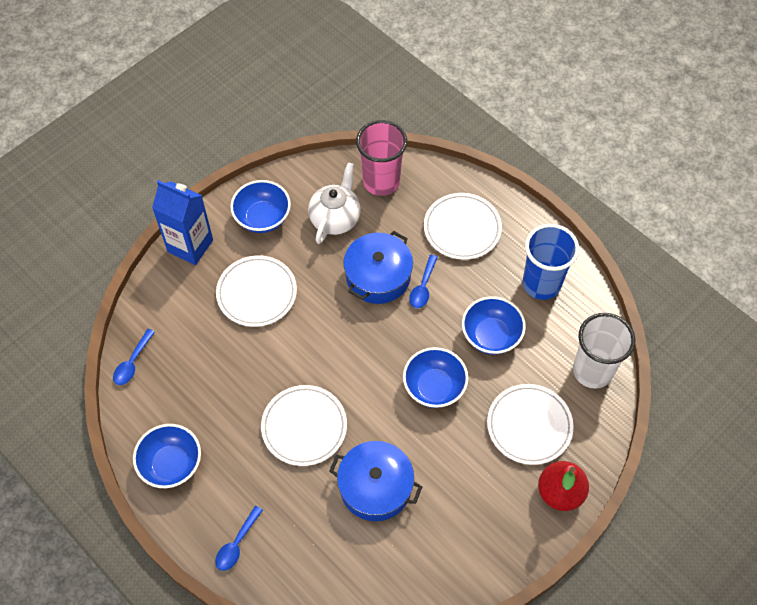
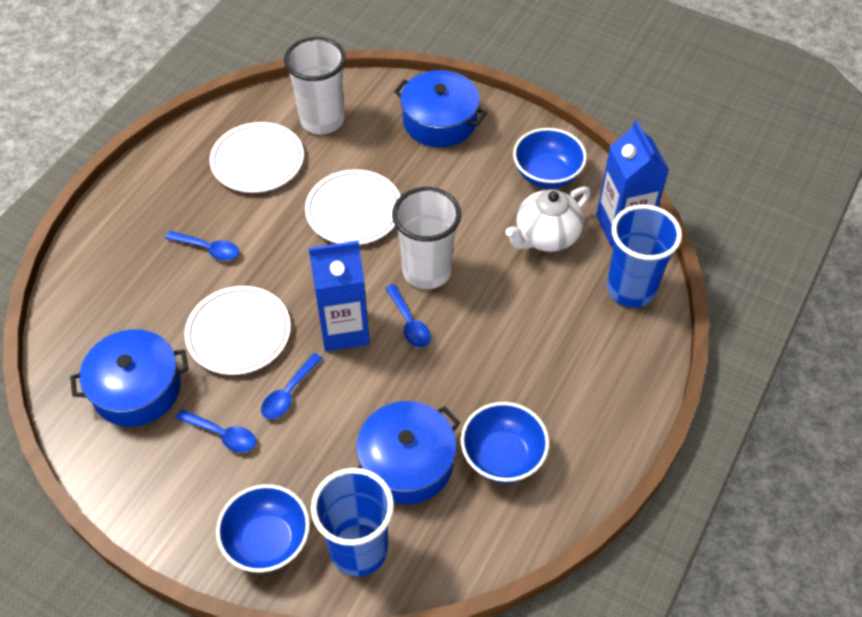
blue bowl: 4 -> 3
blue carton: 1 -> 2
blue cup: 1 -> 2
blue pot: 2 -> 3
blue spoon: 3 -> 4
pink cup: 1 -> 0
red pear: 1 -> 0
white cup: 1 -> 2
white plate: 4 -> 3

